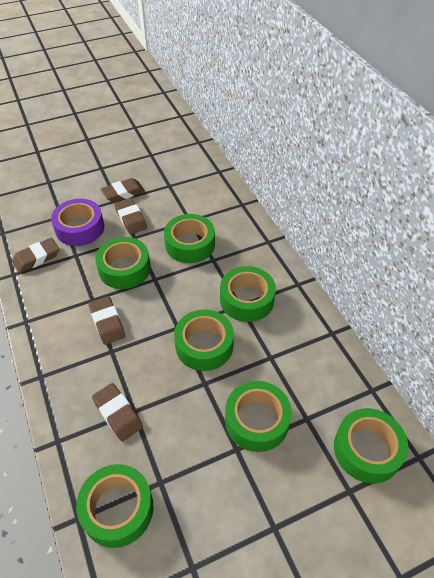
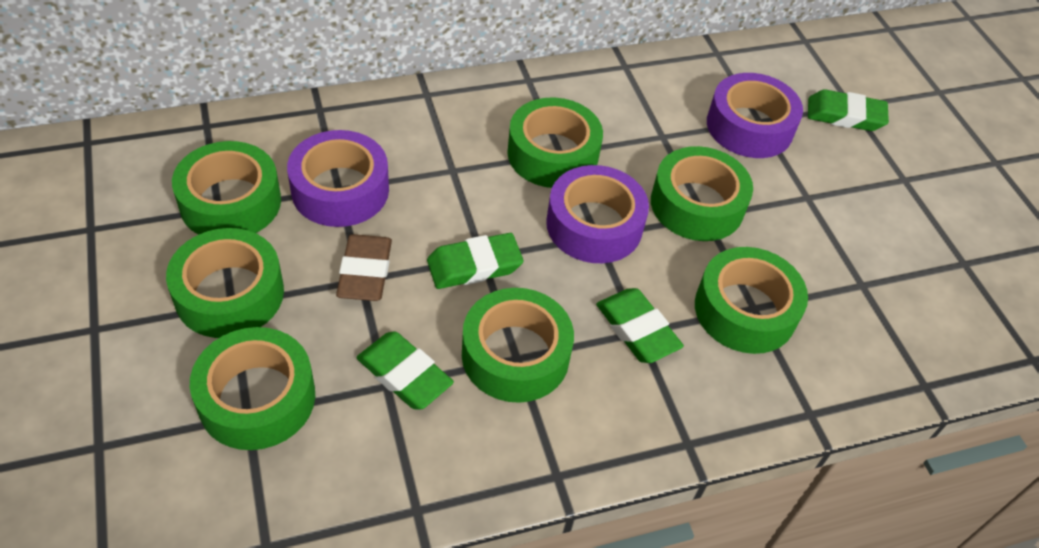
brown eraser: 5 -> 1
green eraser: 0 -> 4
purple tape: 1 -> 3

